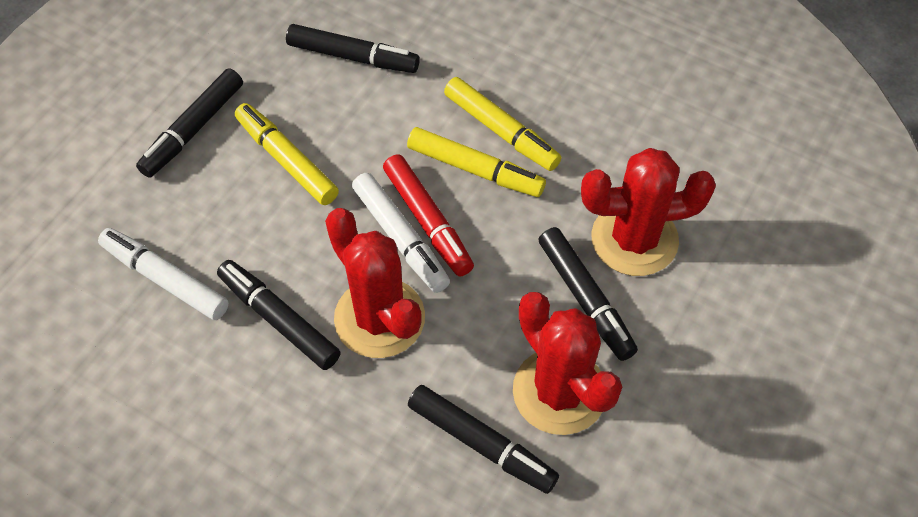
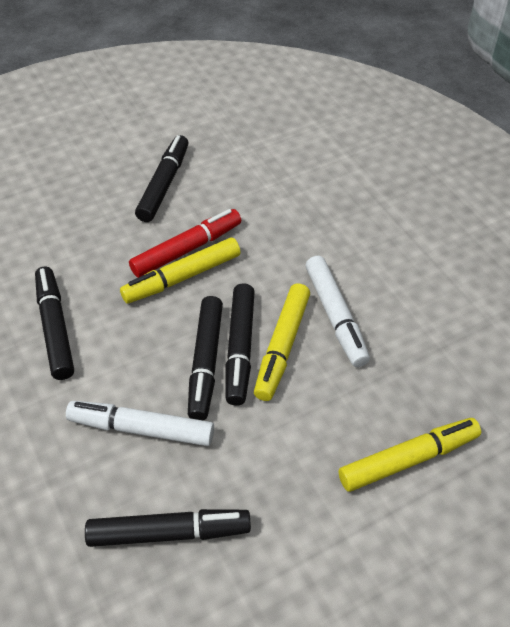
red cactus: 3 -> 0

